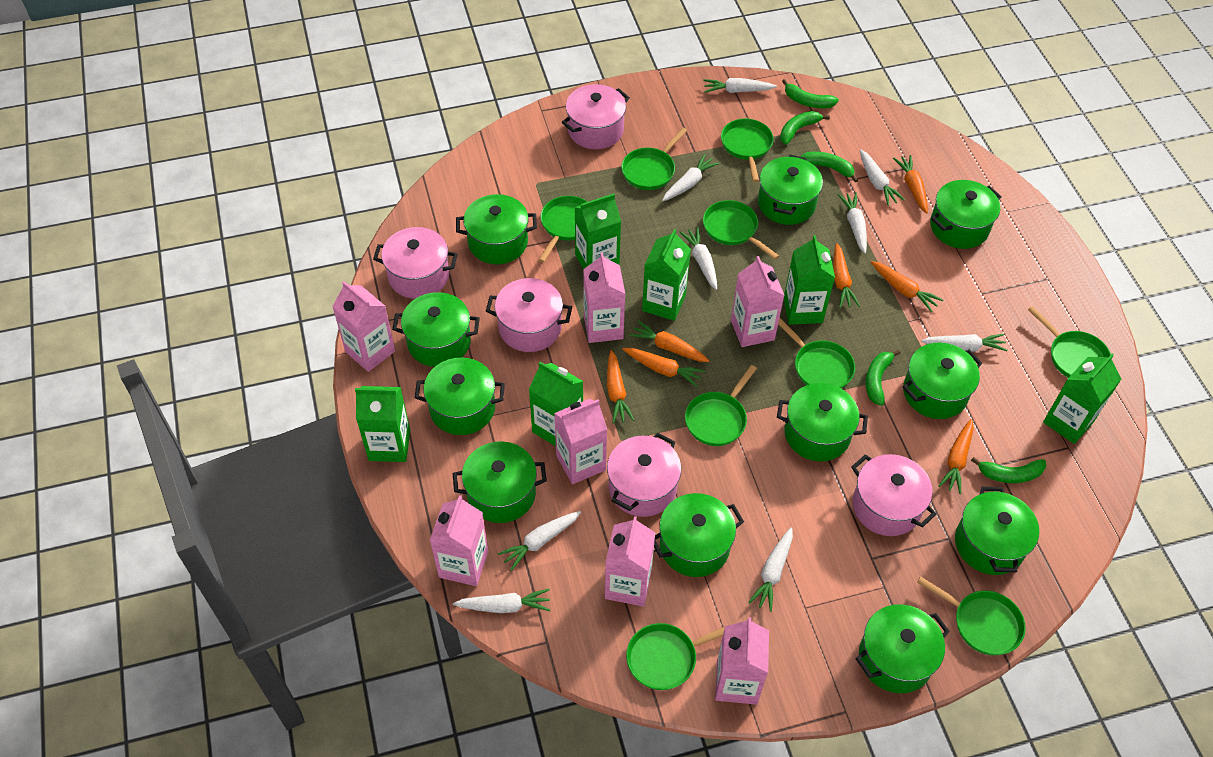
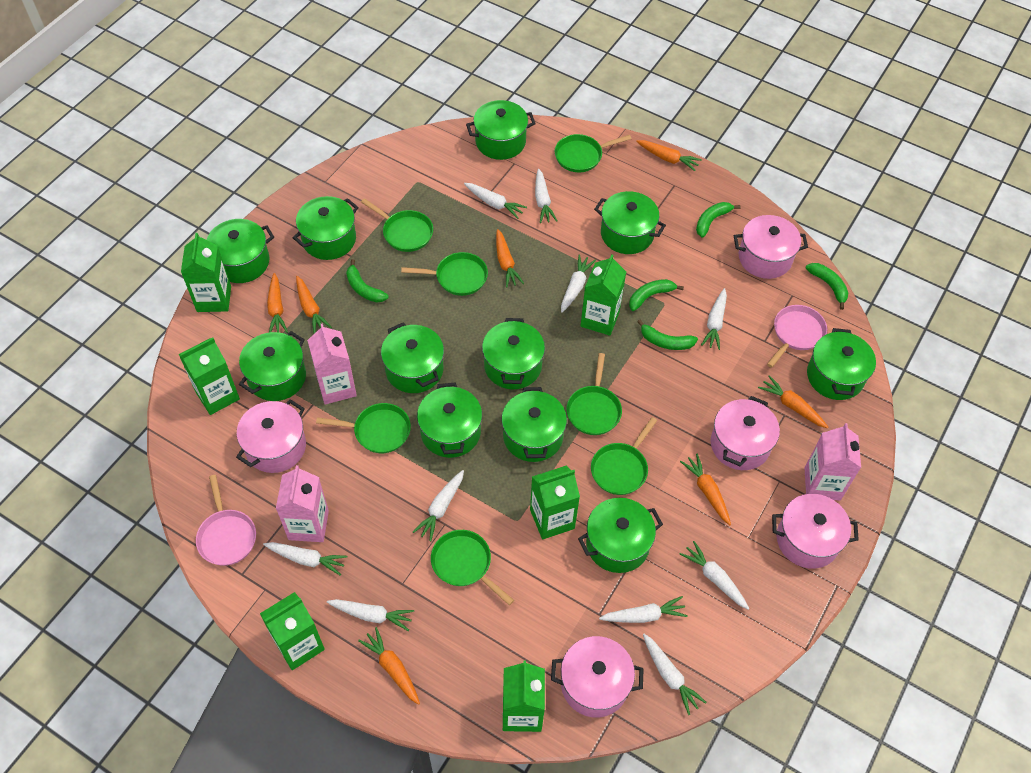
green pan: 9 -> 7
pink carton: 7 -> 3
pink pan: 0 -> 2
white carrot: 9 -> 10

